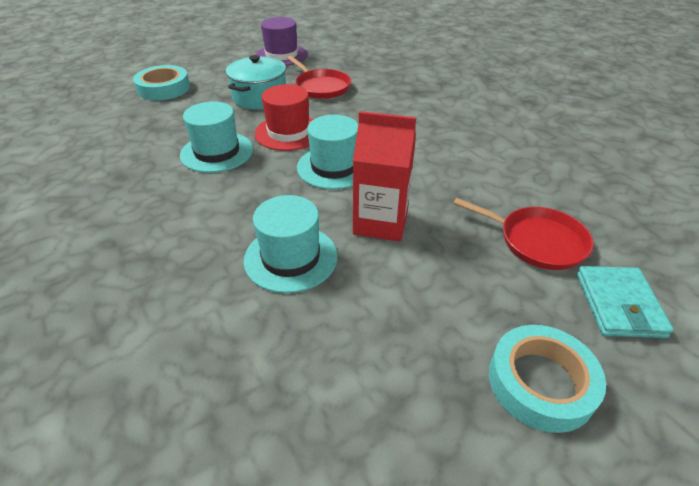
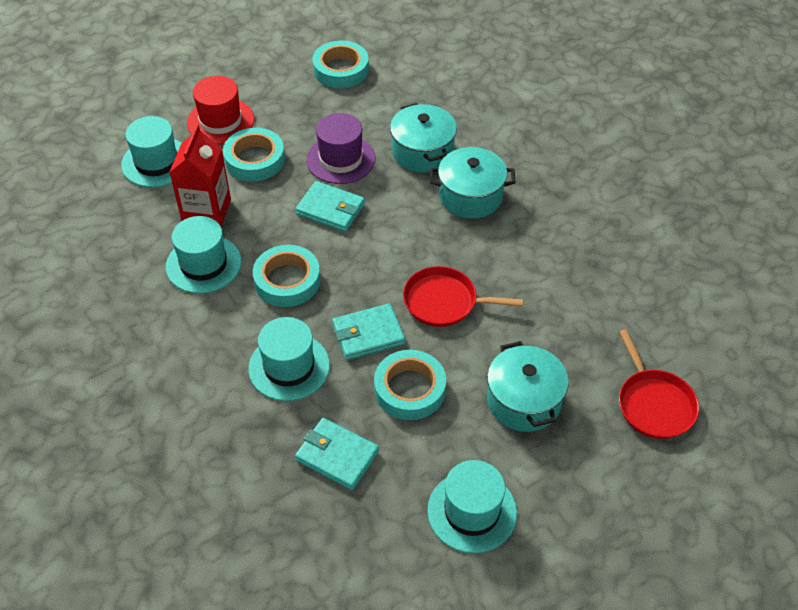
turquoise hat: 3 -> 4
turquoise pot: 1 -> 3
turquoise tape: 2 -> 4
turquoise wallet: 1 -> 3

